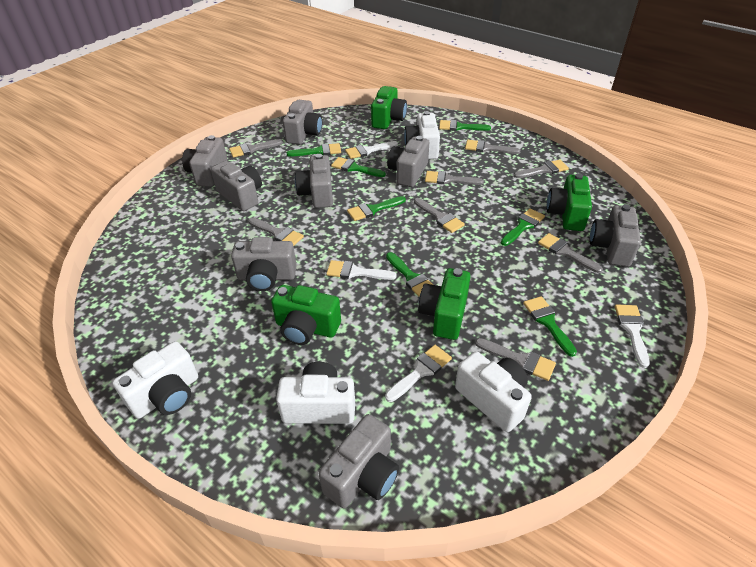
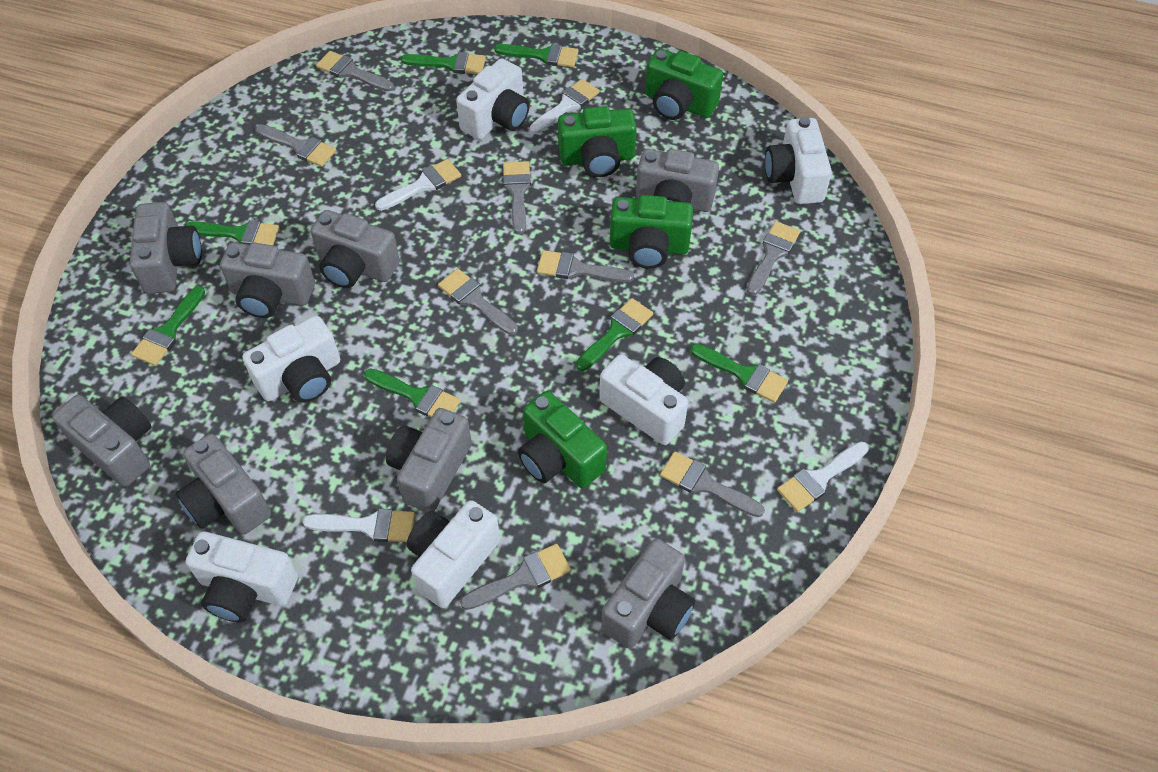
white camera: 4 -> 6

